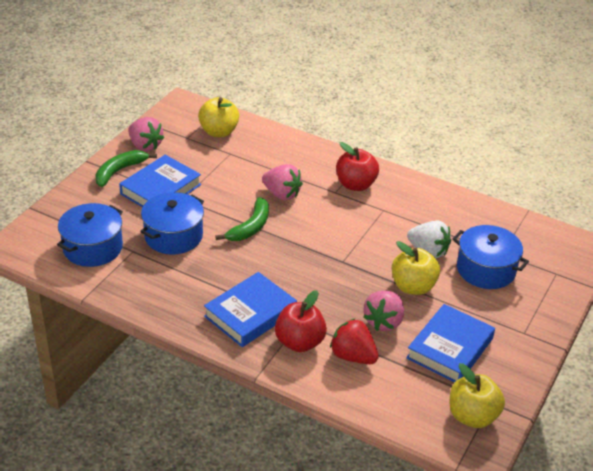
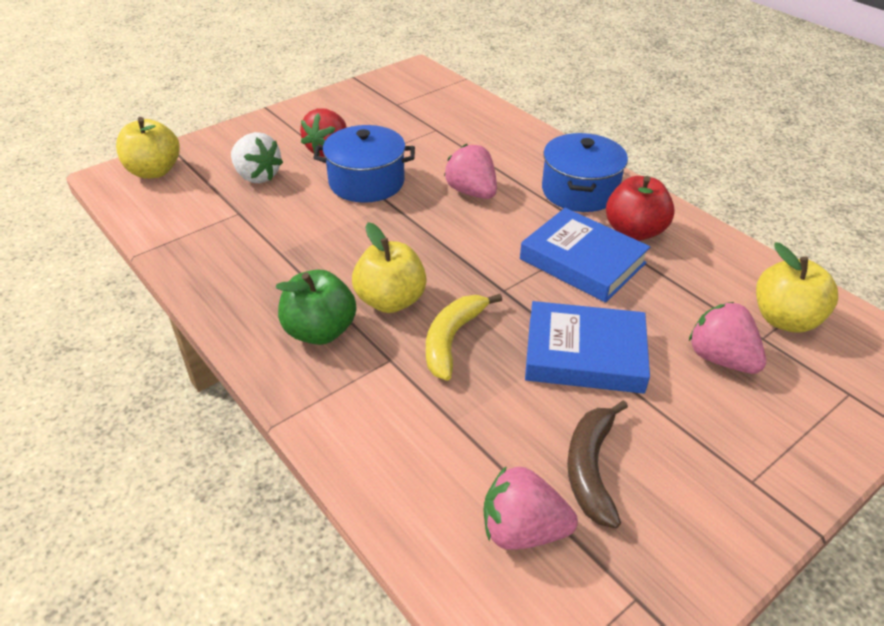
blue book: 3 -> 2
blue pot: 3 -> 2
brown banana: 0 -> 1
green apple: 0 -> 1
green banana: 2 -> 0
red apple: 2 -> 1
yellow banana: 0 -> 1

